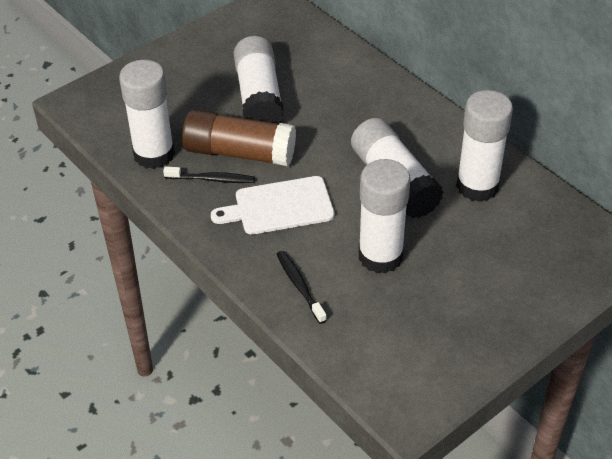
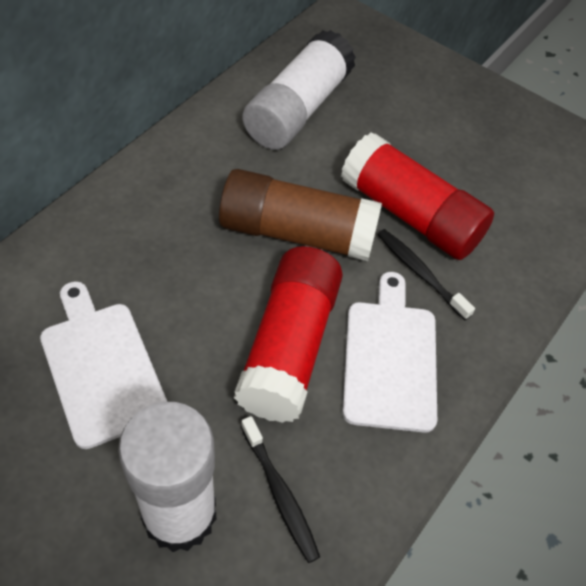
red glue stick: 0 -> 2
white cutting board: 1 -> 2
white glue stick: 5 -> 2

